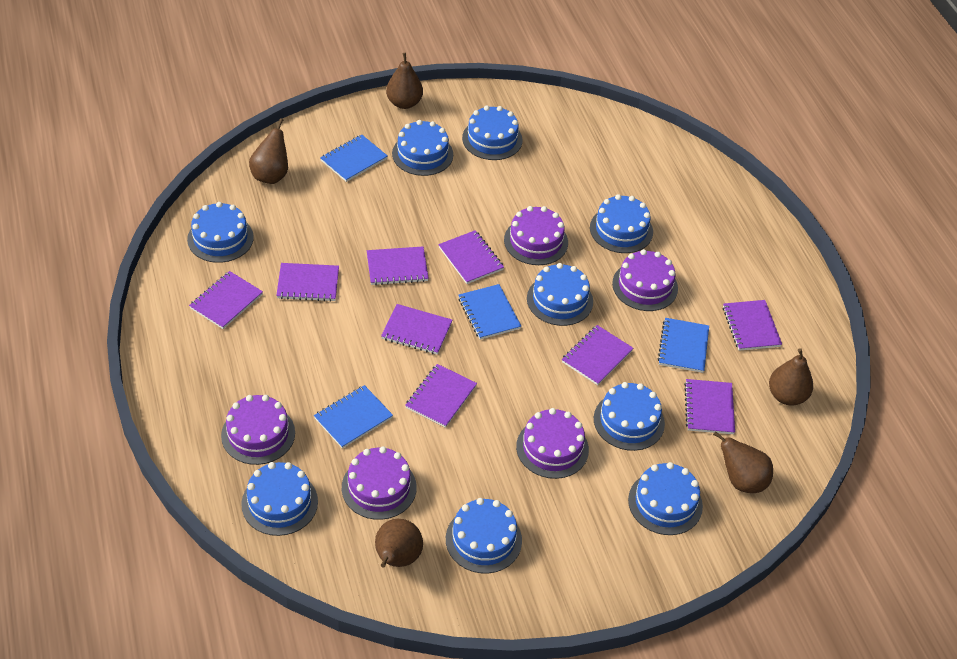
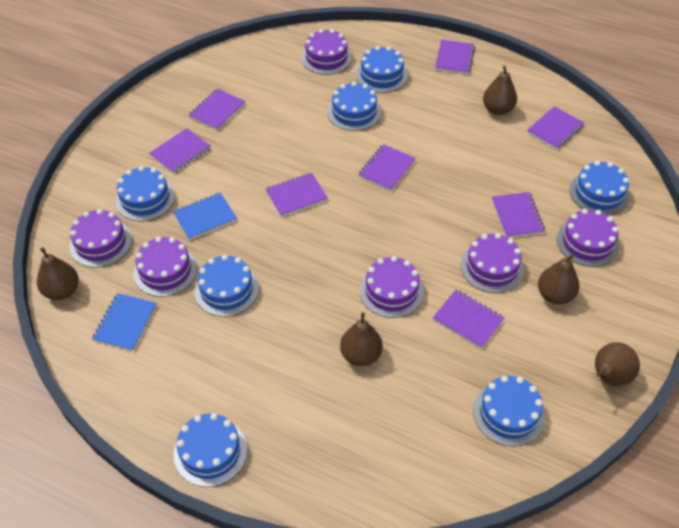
blue cake: 9 -> 7
blue notebook: 4 -> 2
purple cake: 5 -> 6
purple notebook: 9 -> 8

